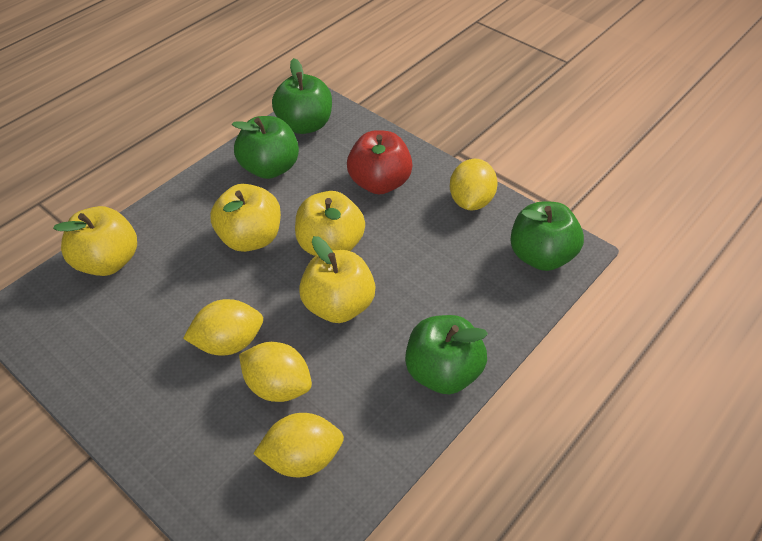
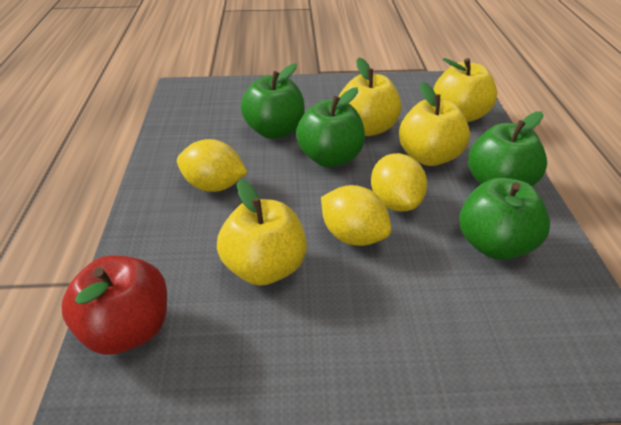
yellow lemon: 4 -> 3

